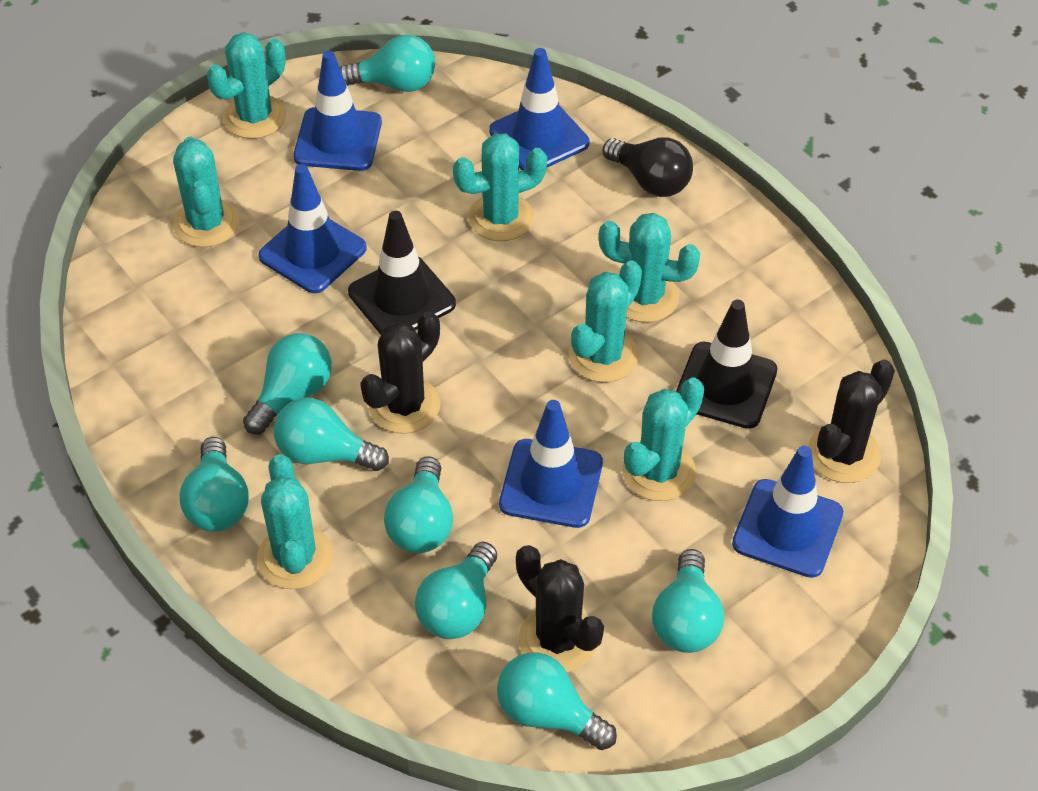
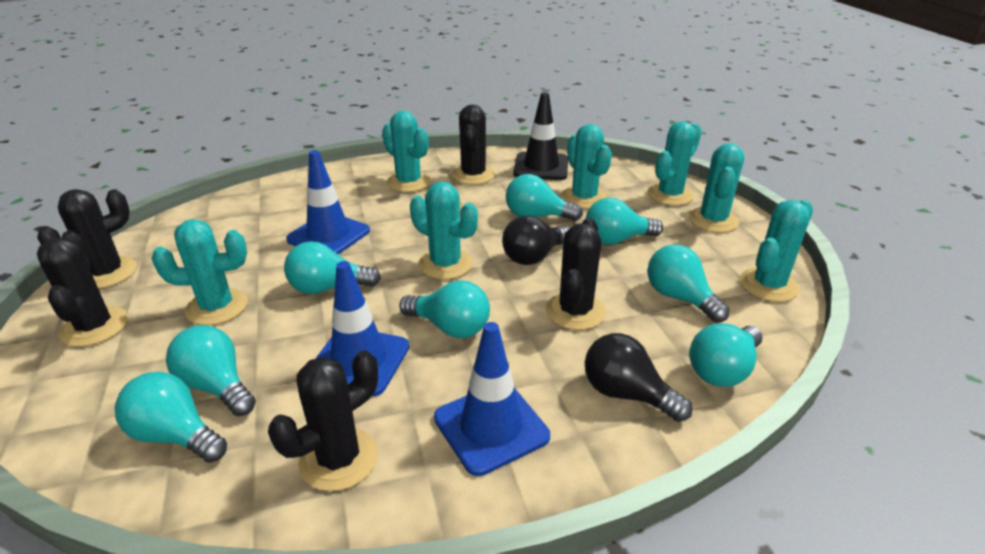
black cactus: 3 -> 5
black light bulb: 1 -> 2
black traffic cone: 2 -> 1
blue traffic cone: 5 -> 3

